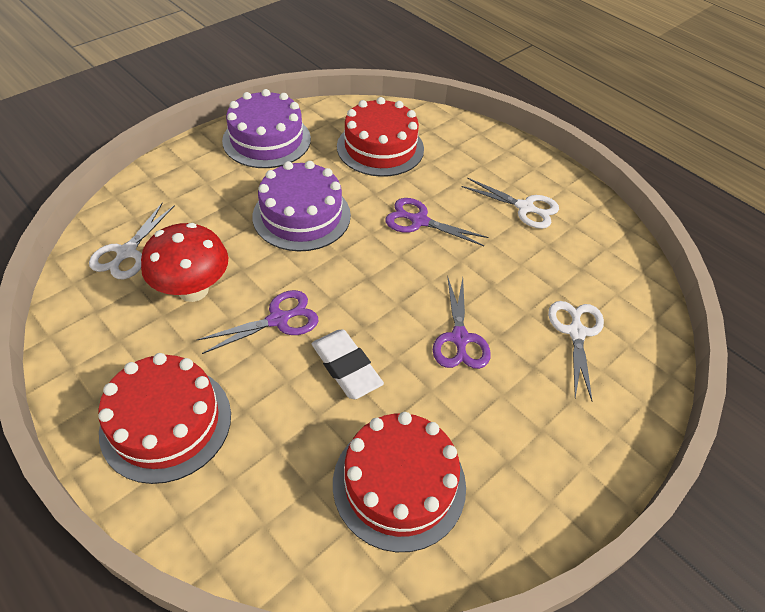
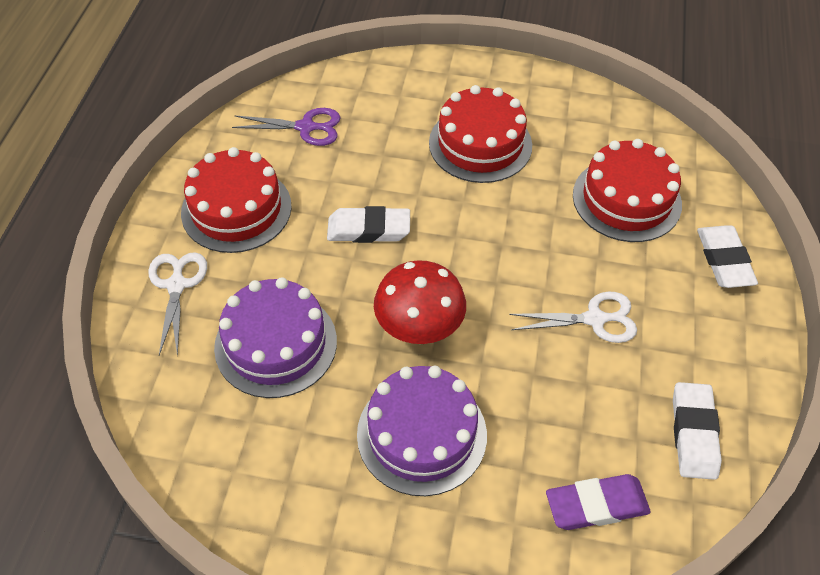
purple eraser: 0 -> 1
purple scissors: 3 -> 1
white eraser: 1 -> 3
white scissors: 3 -> 2

